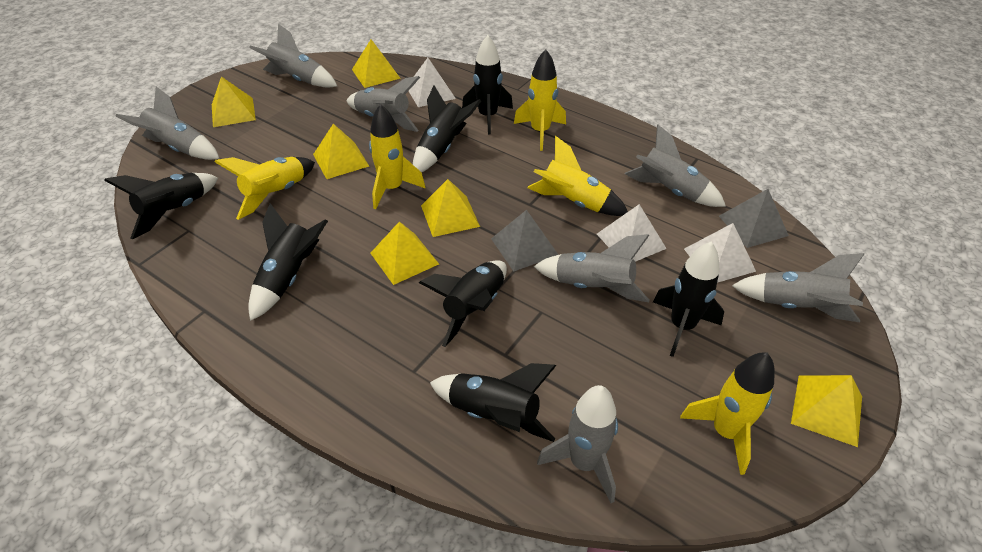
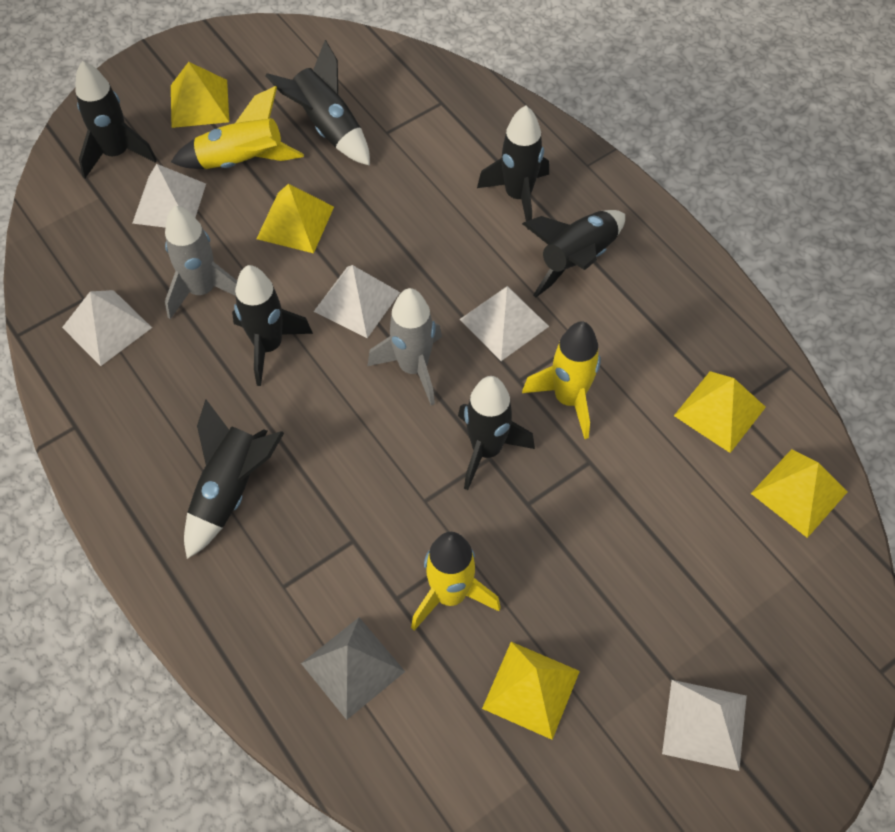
grey pyramid: 2 -> 1
grey rocket: 7 -> 2
white pyramid: 3 -> 5
yellow pyramid: 6 -> 5
yellow rocket: 5 -> 3

